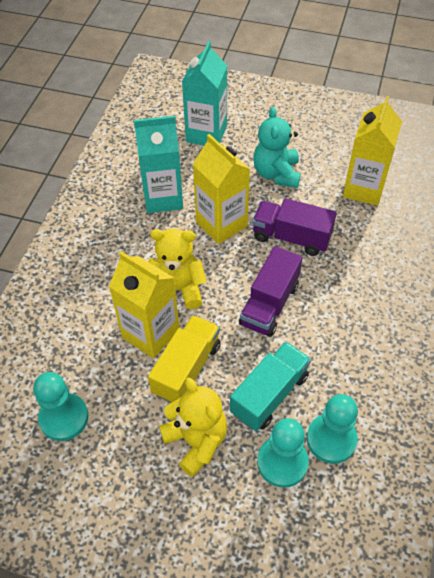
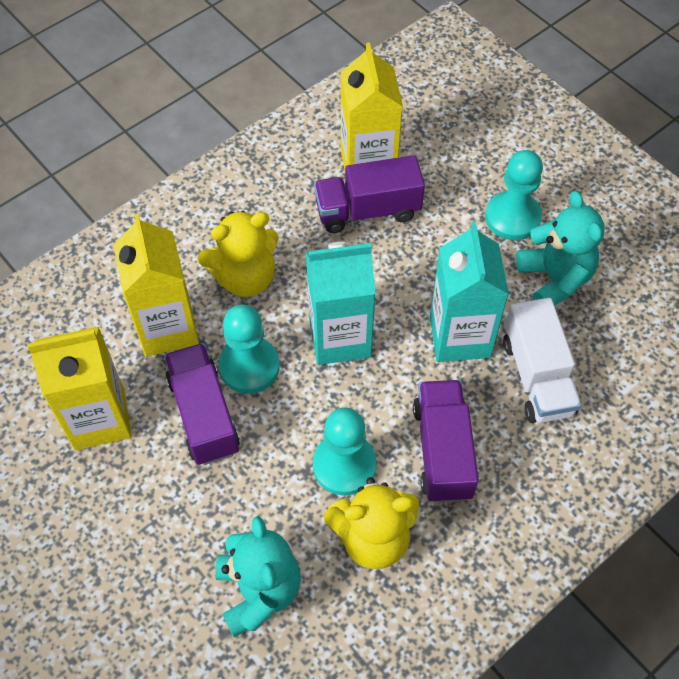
purple truck: 2 -> 3
turquoise teddy bear: 1 -> 2
turquoise truck: 1 -> 0
white truck: 0 -> 1
yellow truck: 1 -> 0

